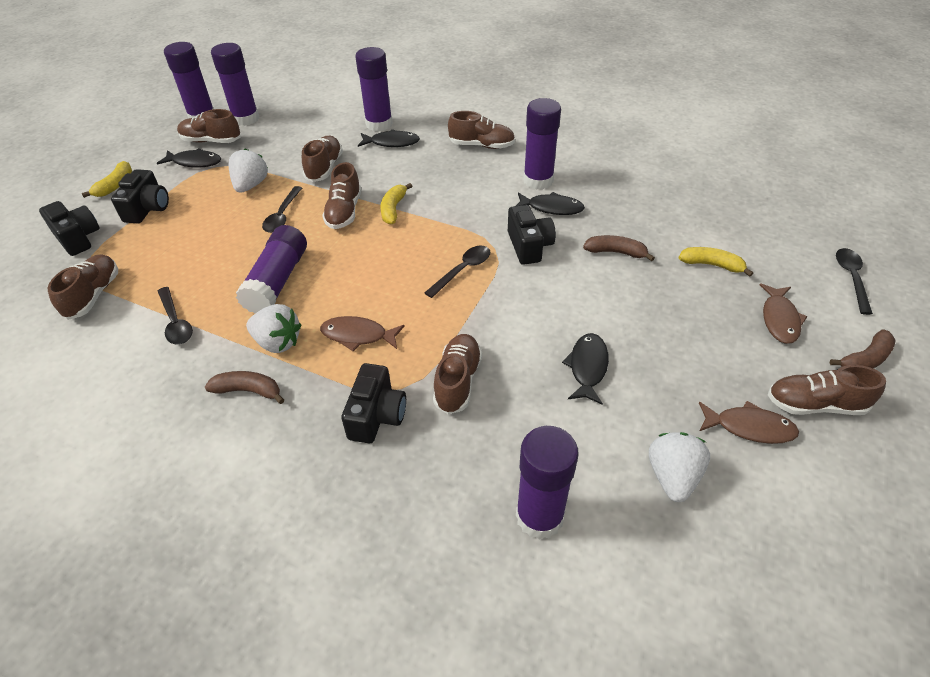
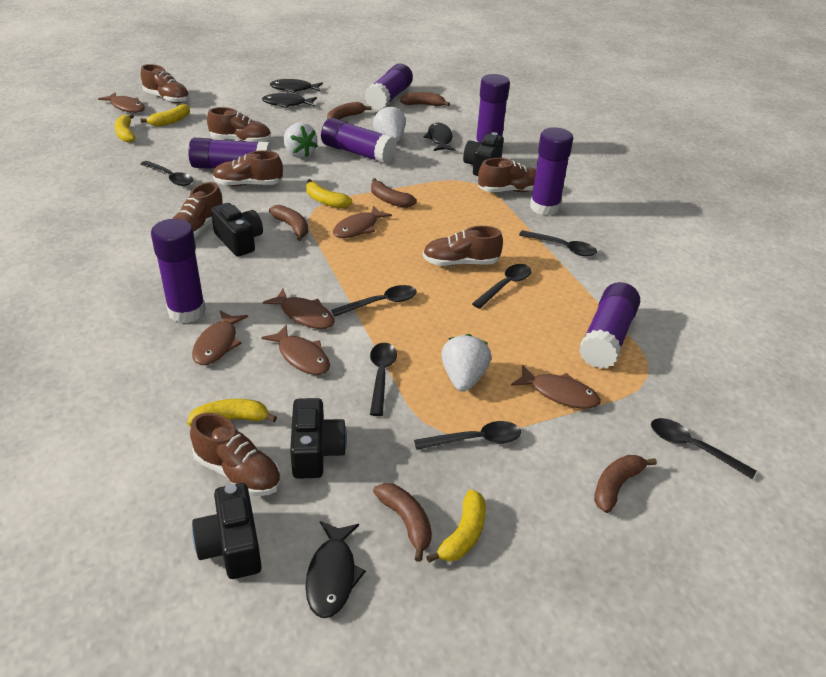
black spoon: 4 -> 7
brown banana: 3 -> 6
brown fish: 3 -> 6
purple glue stick: 6 -> 7
yellow banana: 3 -> 5

